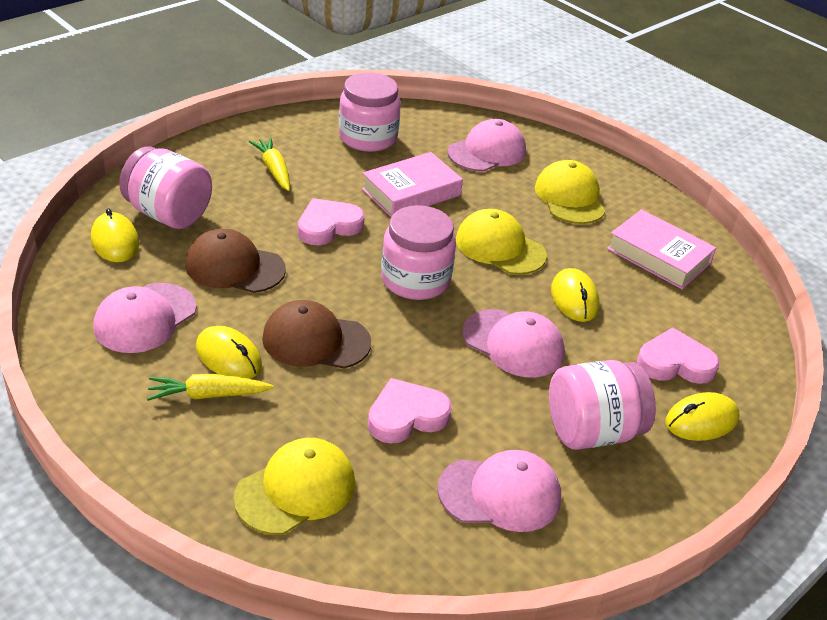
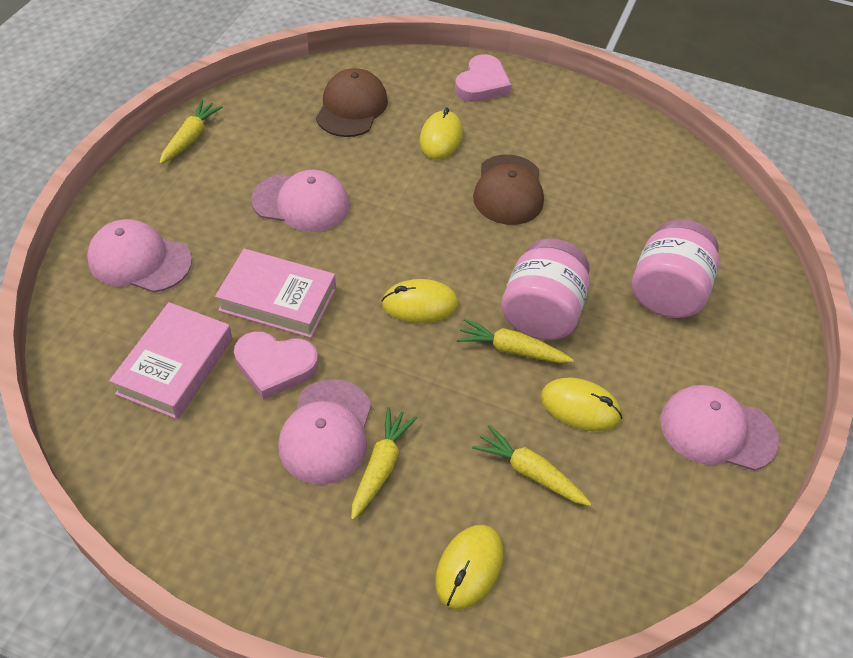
pink heart: 3 -> 2
pink jar: 4 -> 2
yellow cap: 3 -> 0
yellow carrot: 2 -> 4

